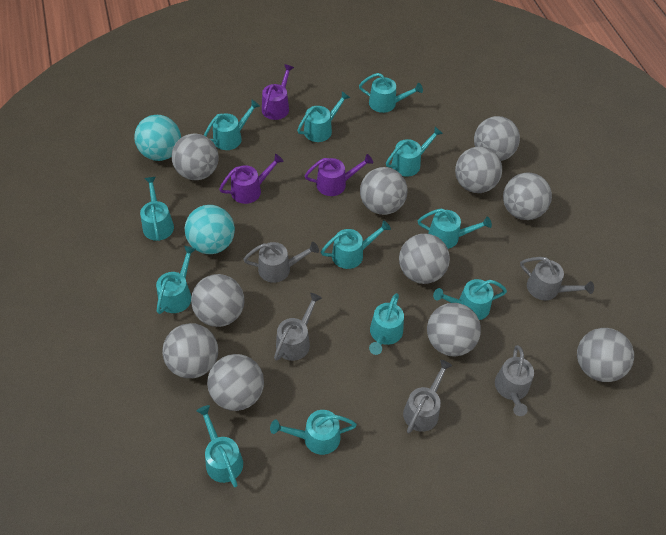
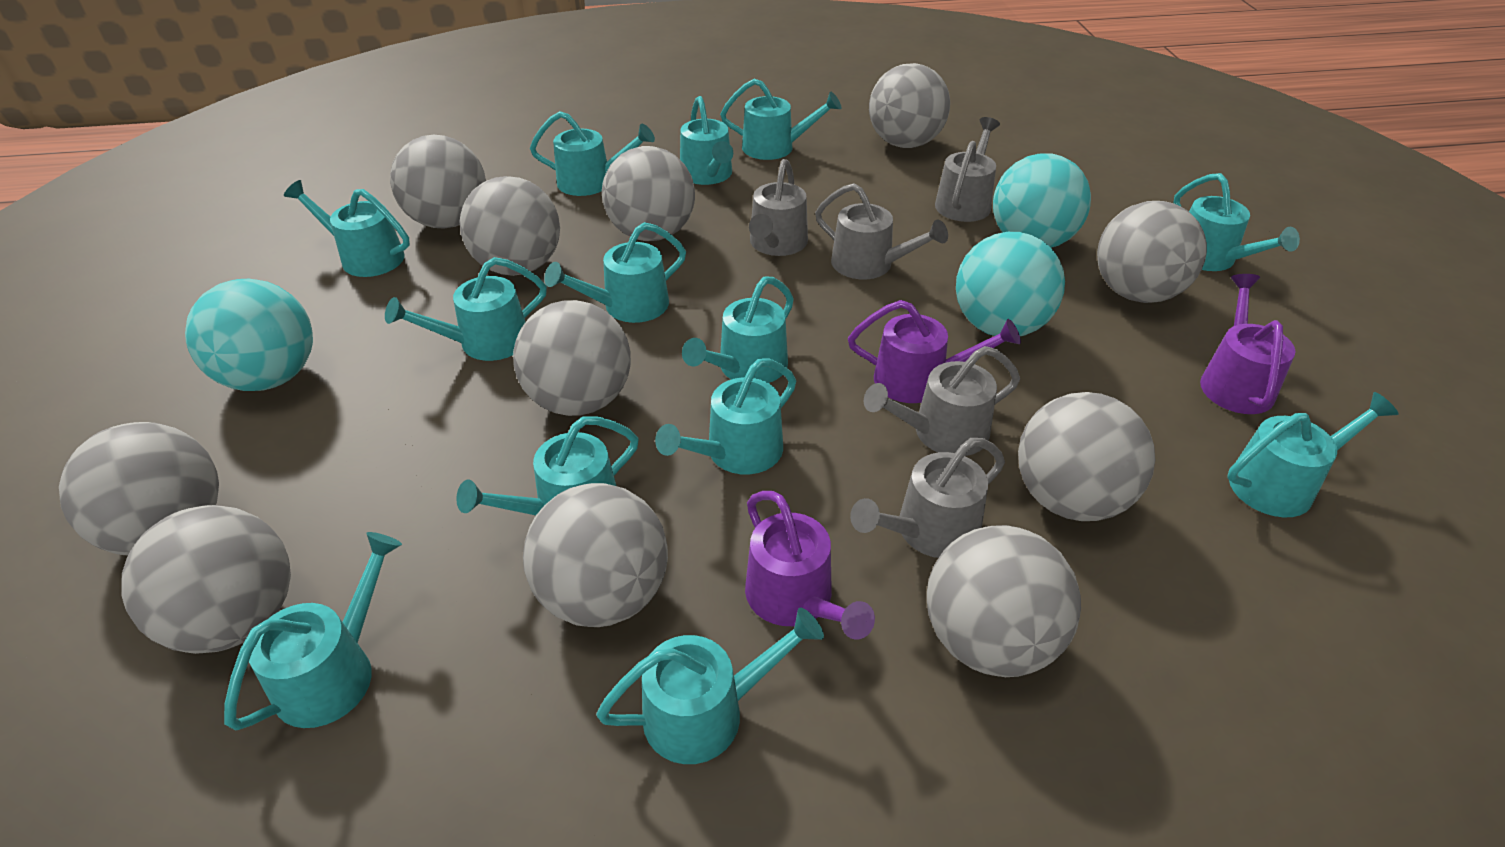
turquoise ball: 2 -> 3
turquoise watering can: 12 -> 13

